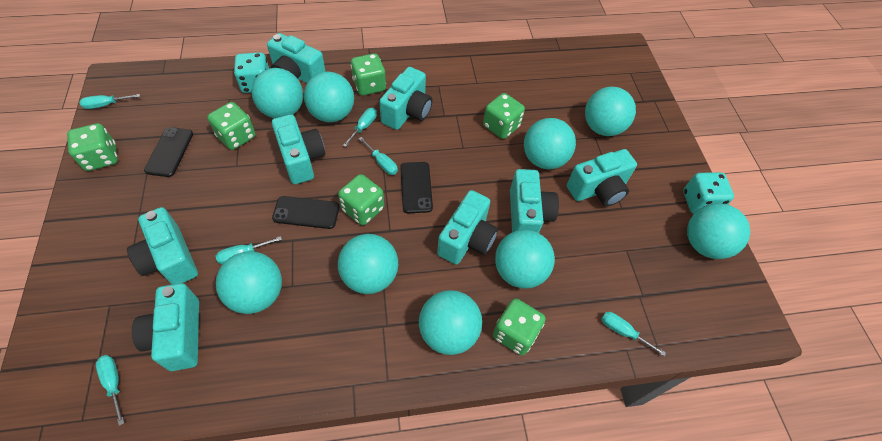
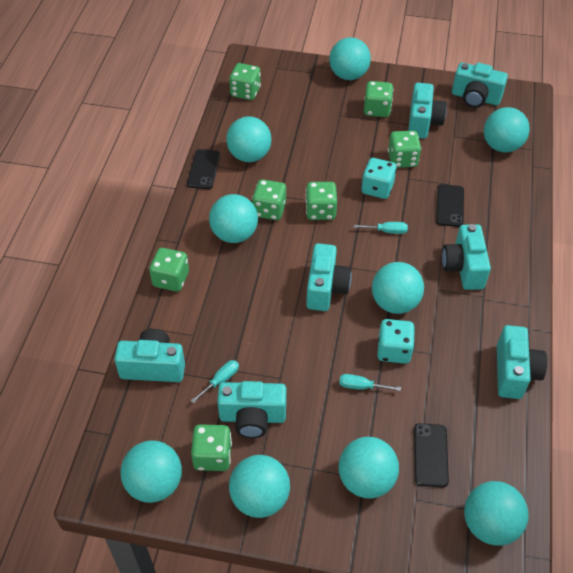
green dice: 6 -> 7
turquoise camera: 8 -> 7
turquoise screwdriver: 6 -> 3

